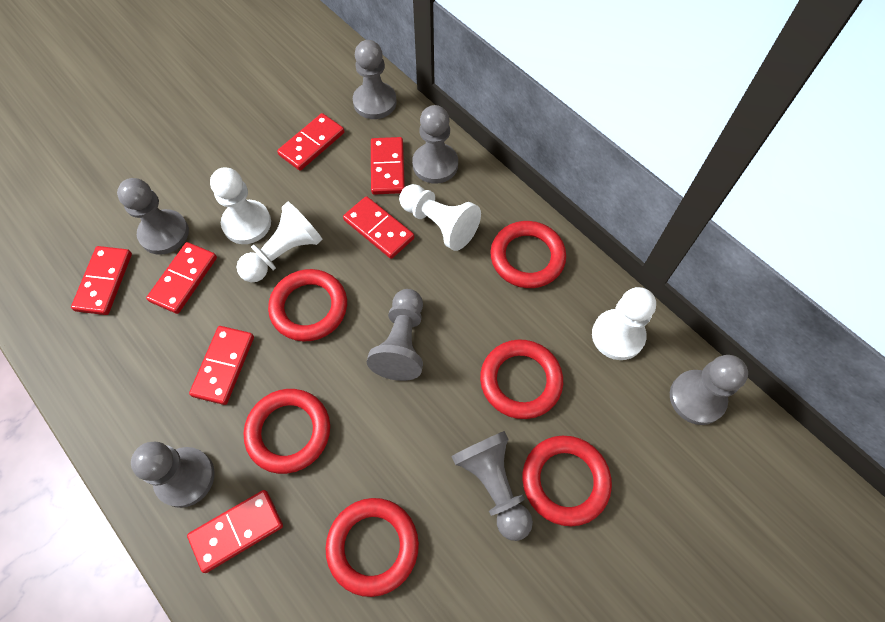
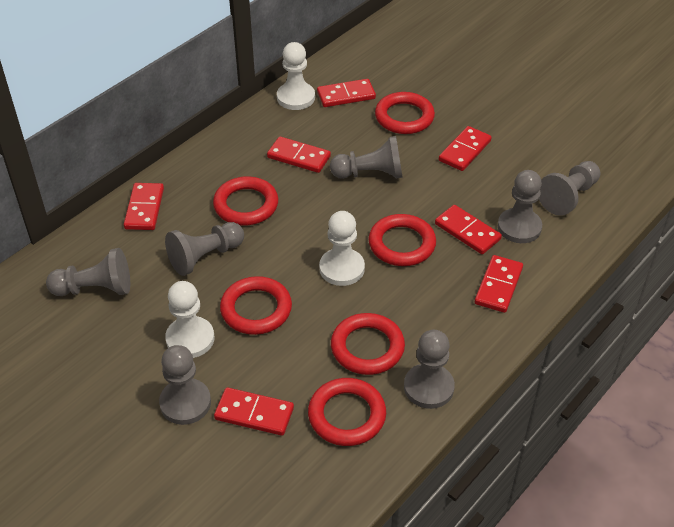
white pawn: 4 -> 3

